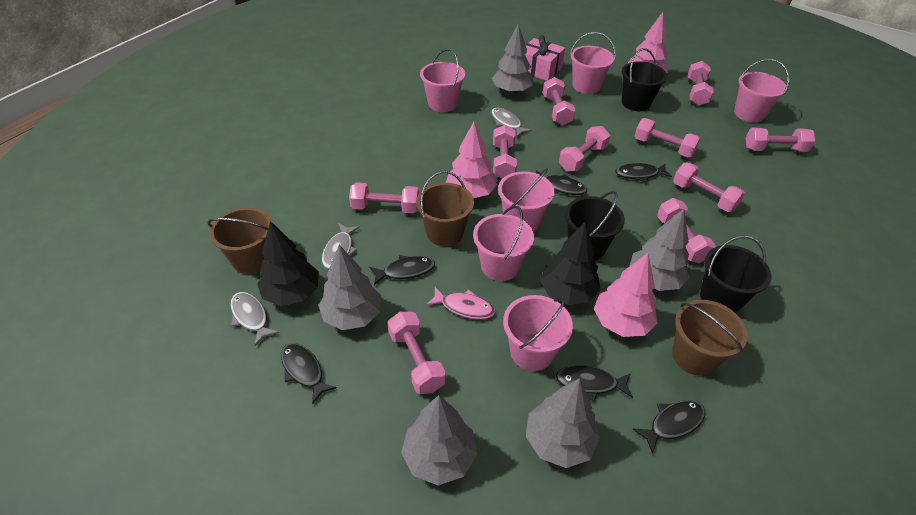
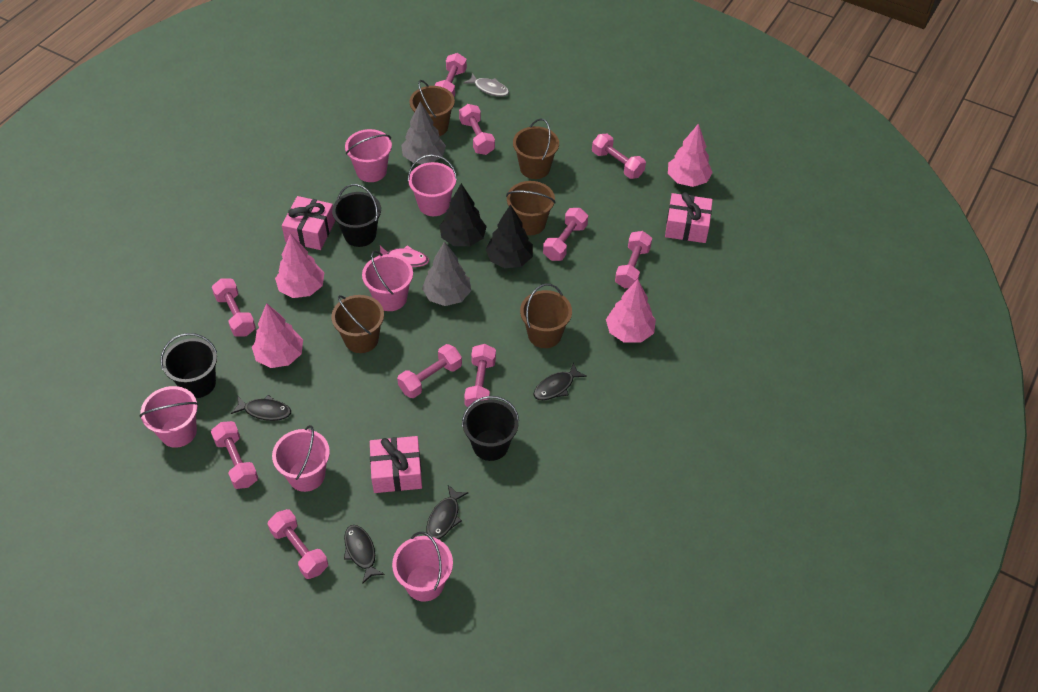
black fish: 6 -> 4
brown bucket: 3 -> 5
grey fish: 3 -> 1
grey tree: 5 -> 2
pink gift: 1 -> 3
pink tree: 3 -> 4

